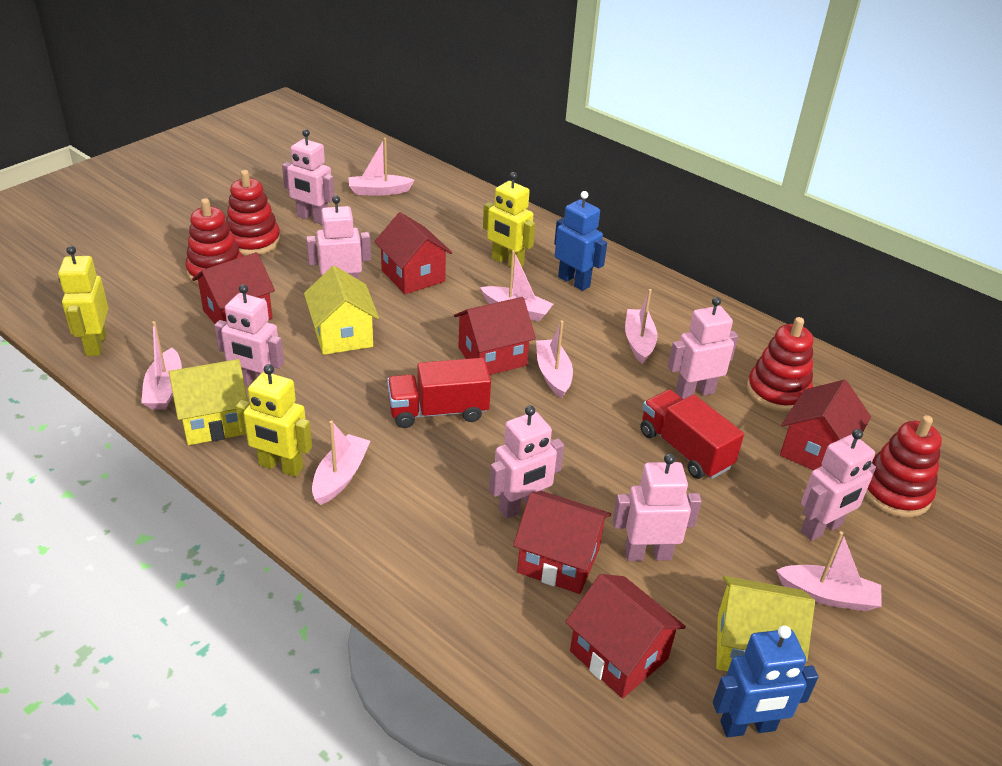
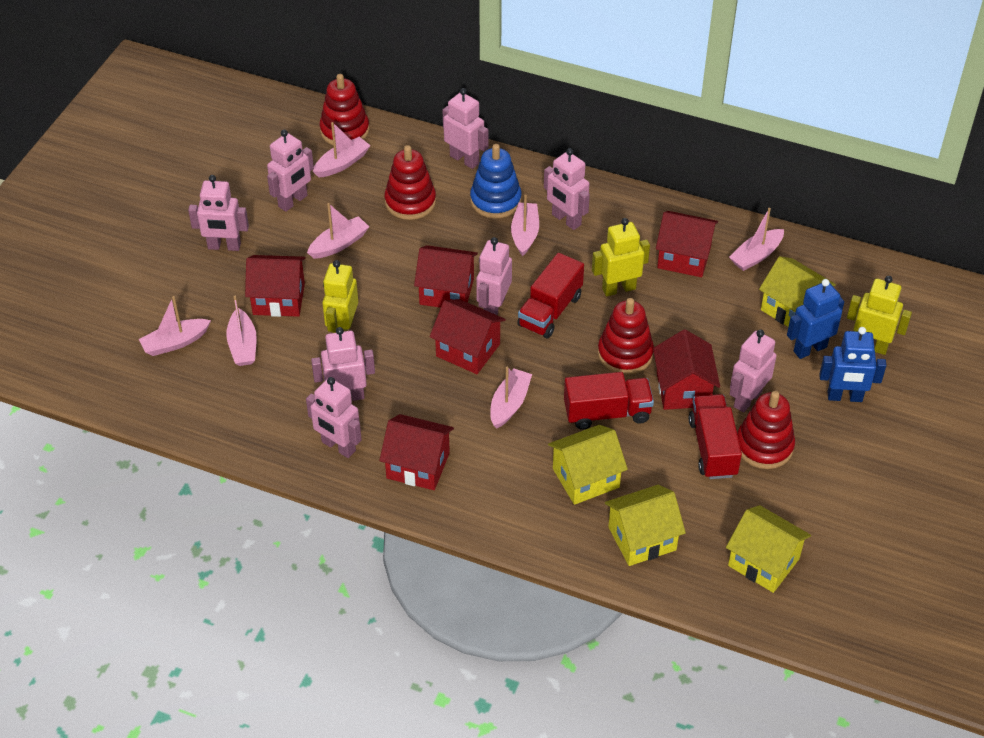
blue stacking toy: 0 -> 1
pink robot: 7 -> 8
red truck: 2 -> 3
yellow house: 3 -> 4

